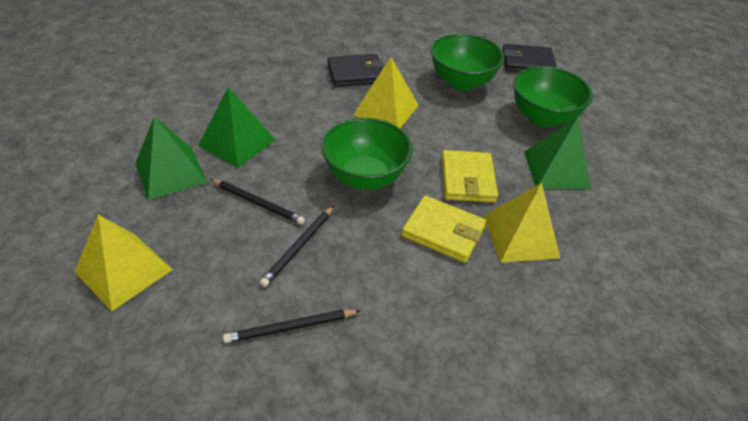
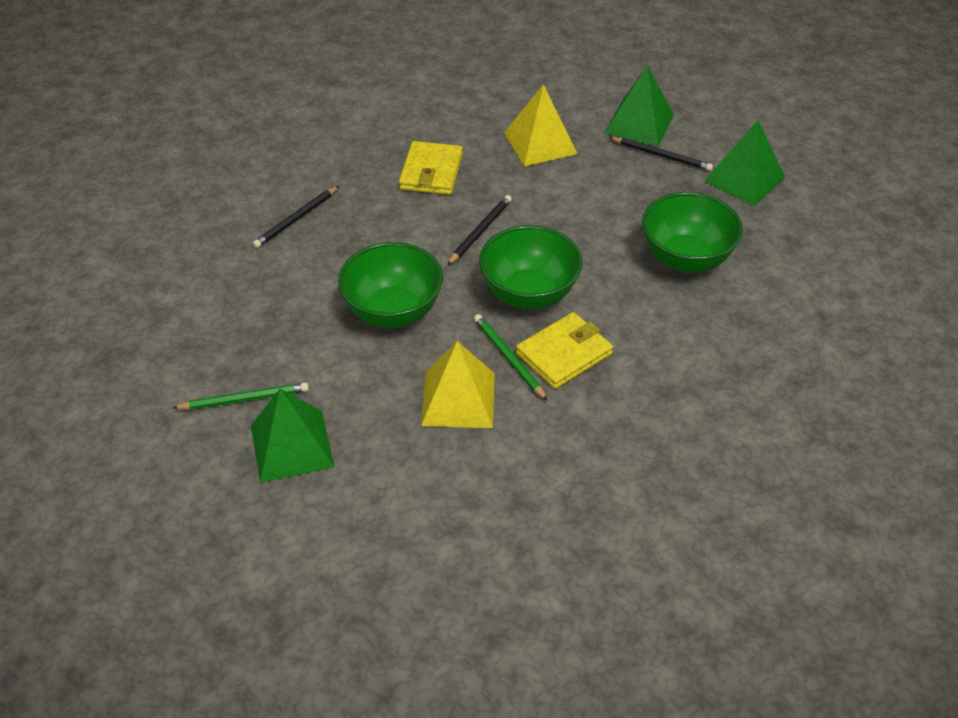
black wallet: 2 -> 0
green pencil: 0 -> 2
yellow pyramid: 3 -> 2

